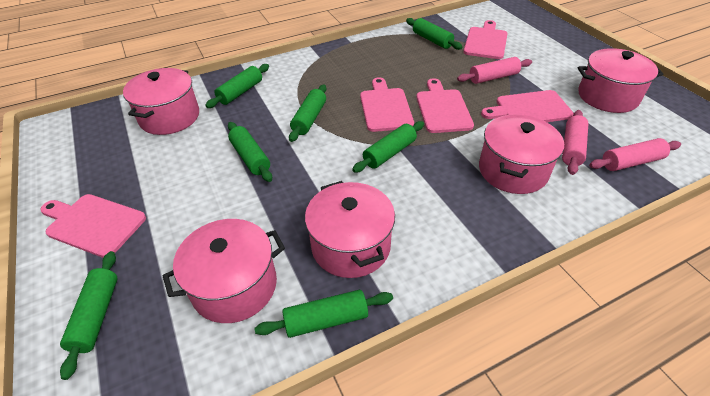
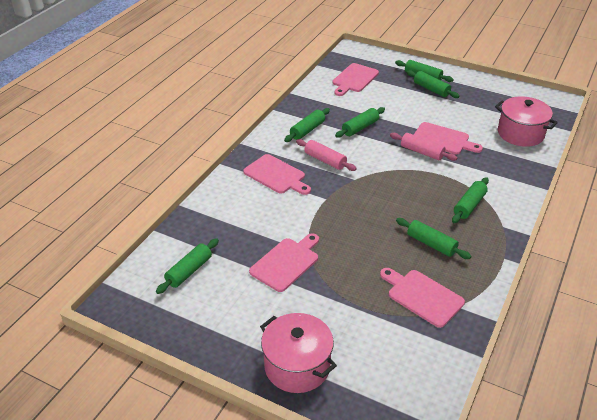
pink pot: 5 -> 2
pink rolling pin: 3 -> 2

